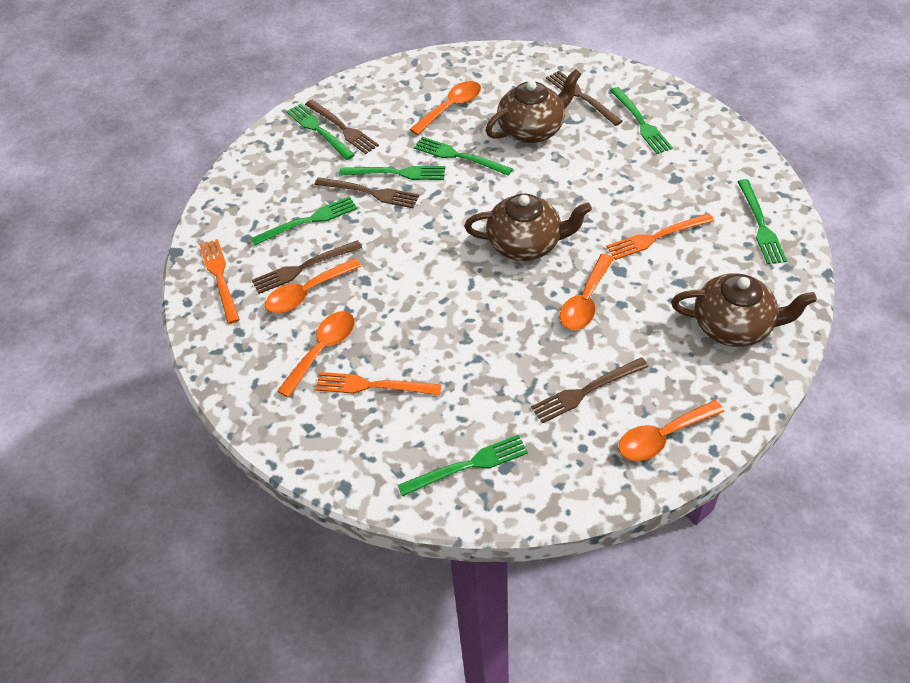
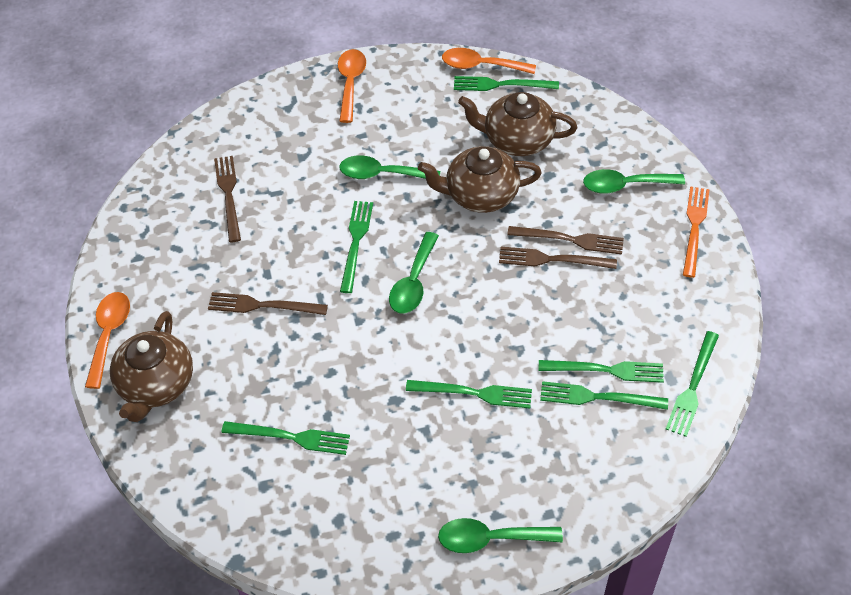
brown fork: 5 -> 4
green spoon: 0 -> 4
orange fork: 3 -> 1
orange spoon: 5 -> 3

